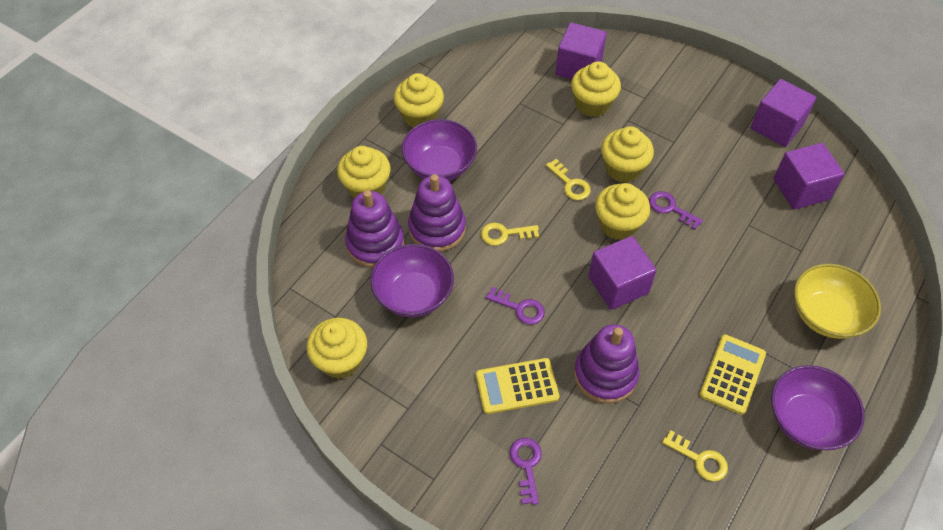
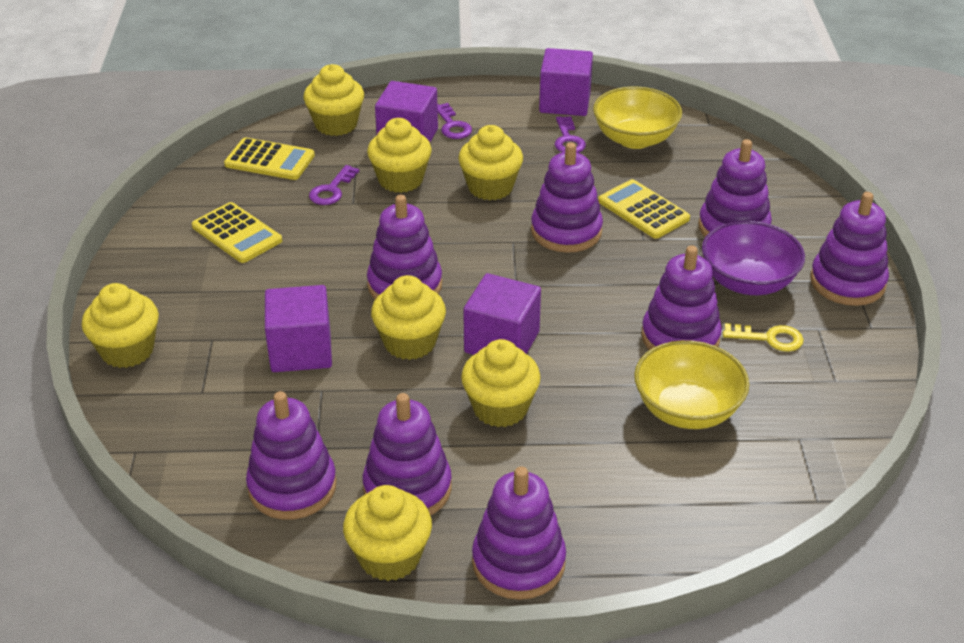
purple bowl: 3 -> 1
purple stacking toy: 3 -> 8
yellow bowl: 1 -> 2
yellow calculator: 2 -> 3
yellow cupcake: 6 -> 7
yellow key: 3 -> 1

